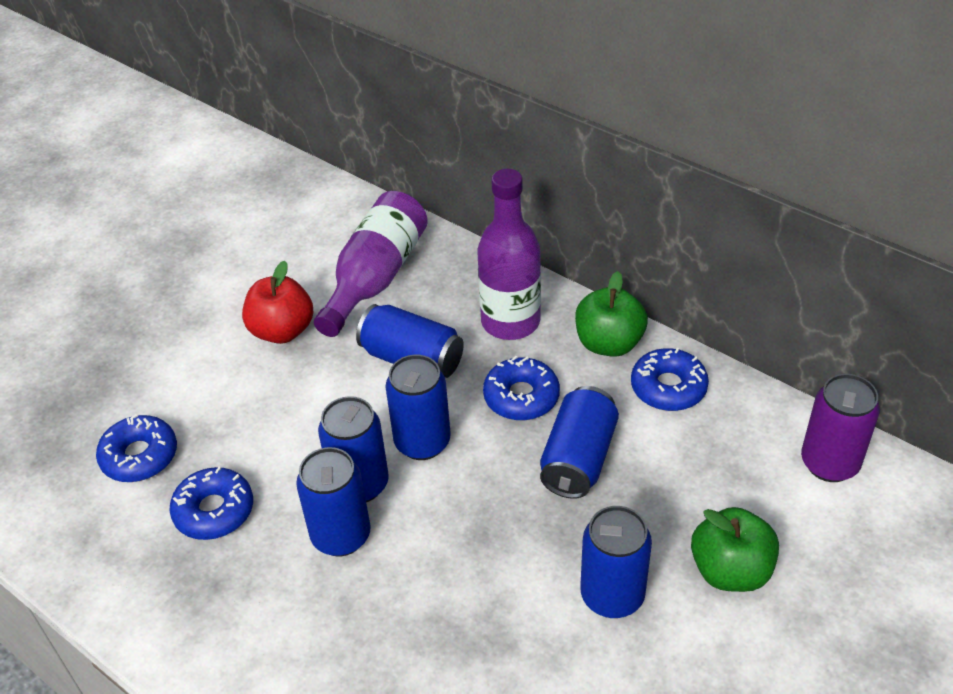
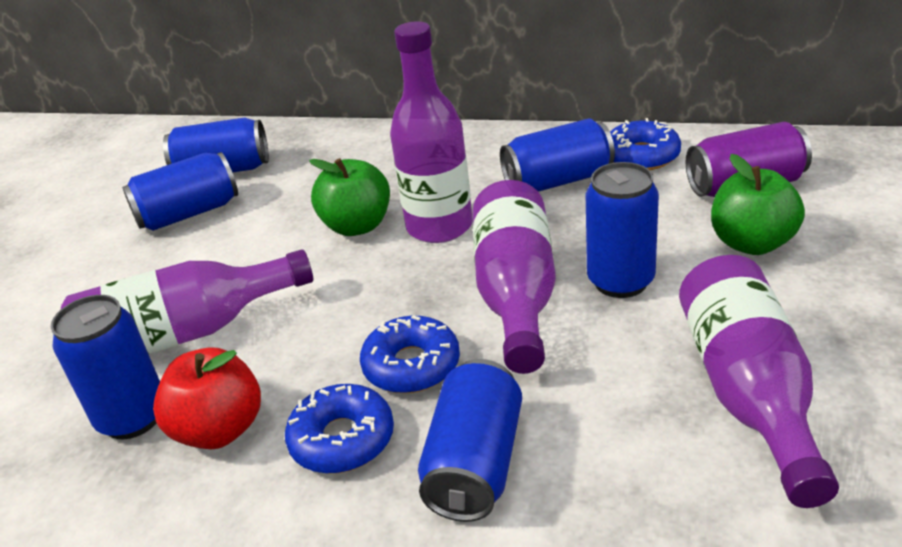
blue donut: 4 -> 3
purple bottle: 2 -> 4

